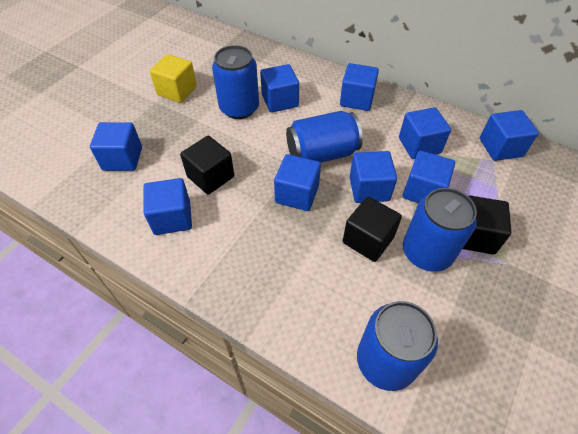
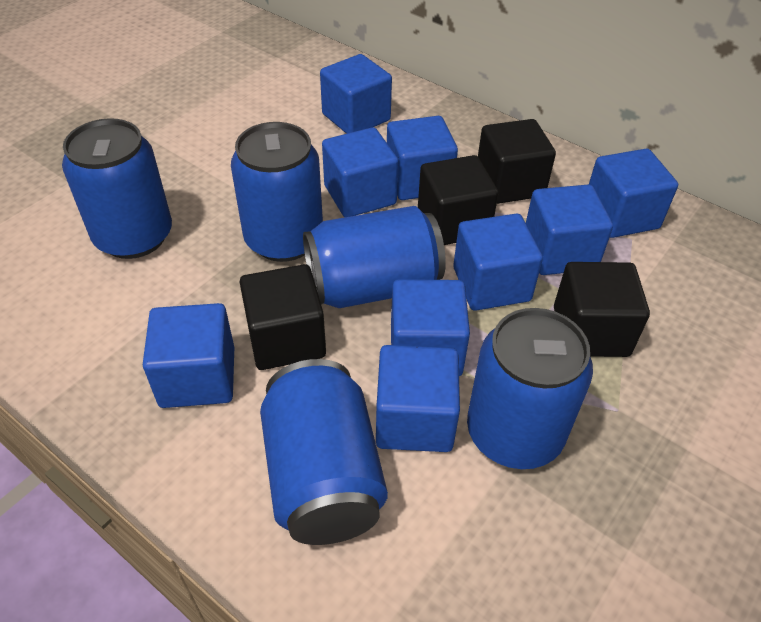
black cube: 3 -> 4
blue can: 4 -> 5
yellow cube: 1 -> 0

